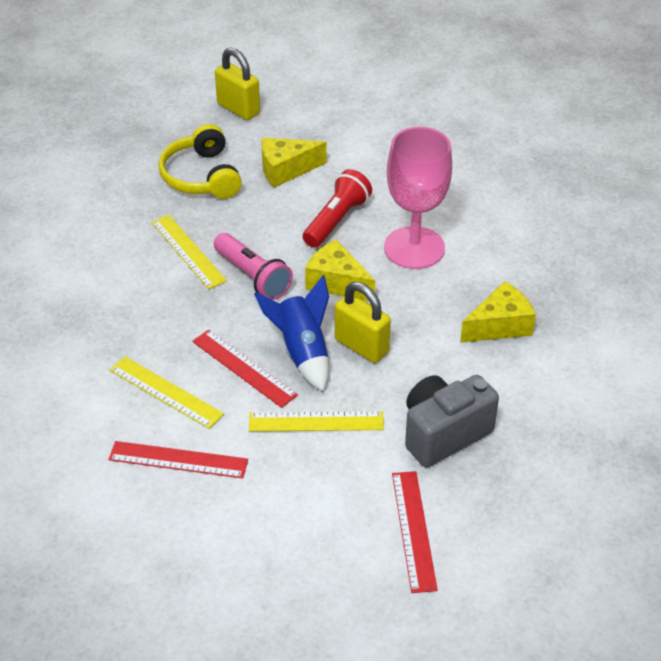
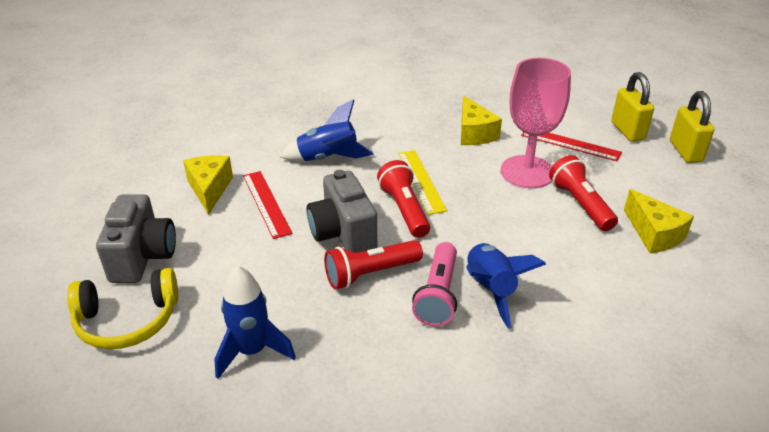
blue rocket: 1 -> 3
grey camera: 1 -> 2
red flashlight: 1 -> 3
red ruler: 3 -> 2
yellow ruler: 3 -> 1

